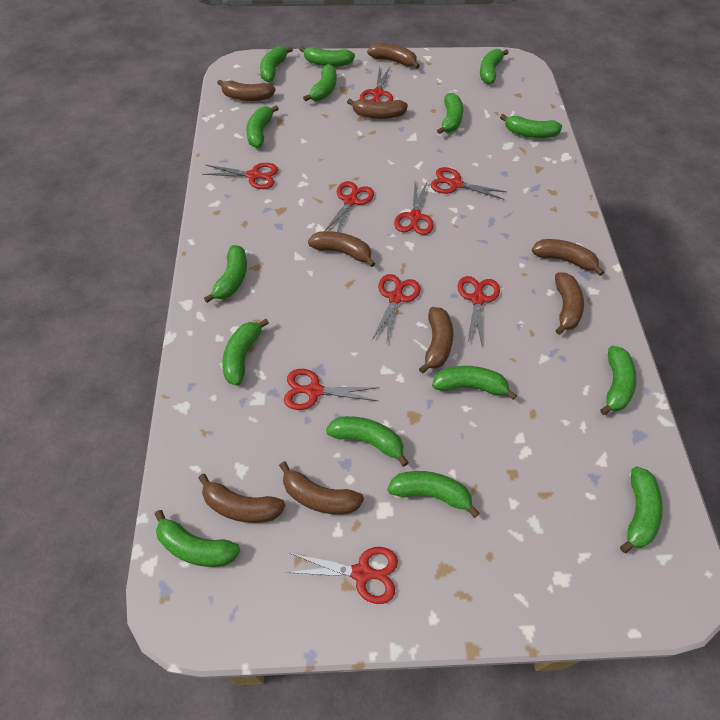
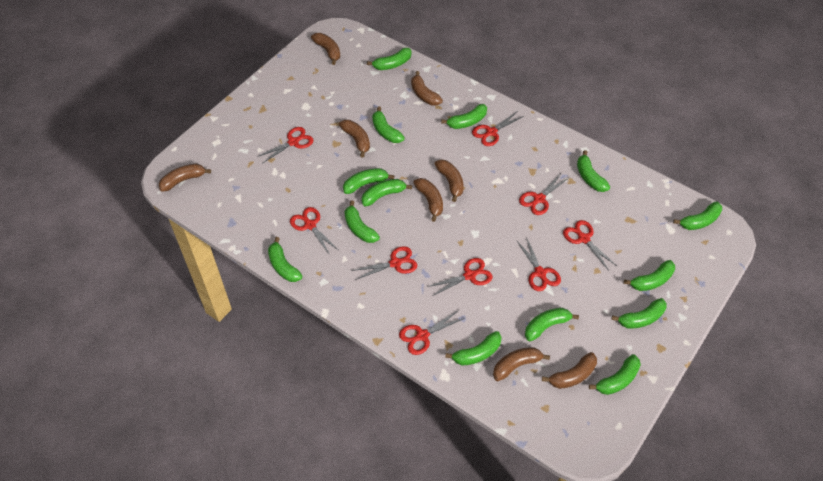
brown banana: 9 -> 8
green banana: 15 -> 14

